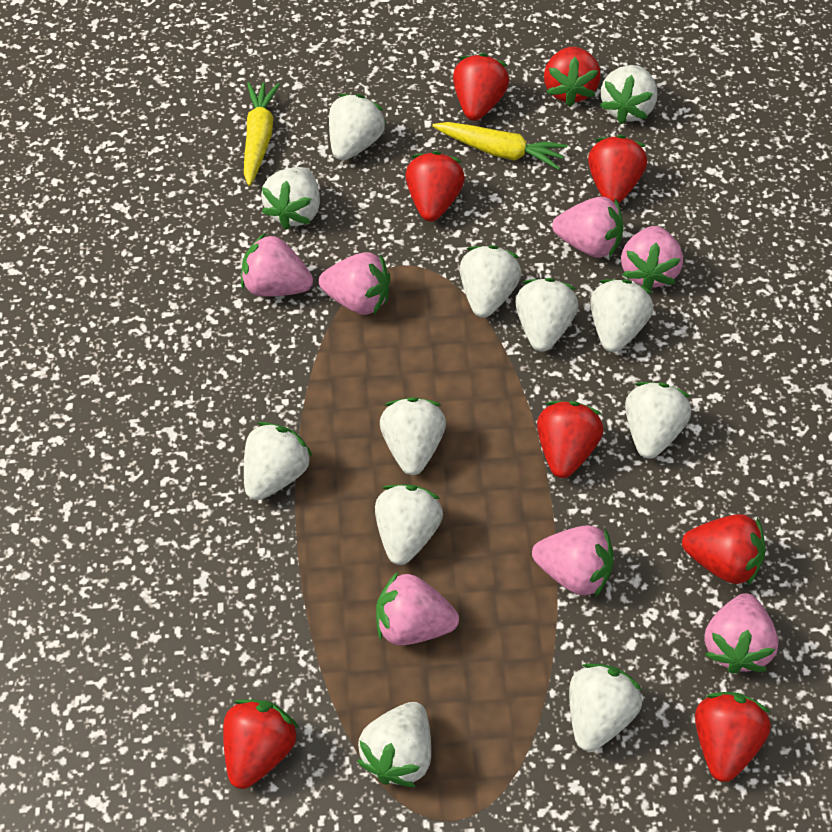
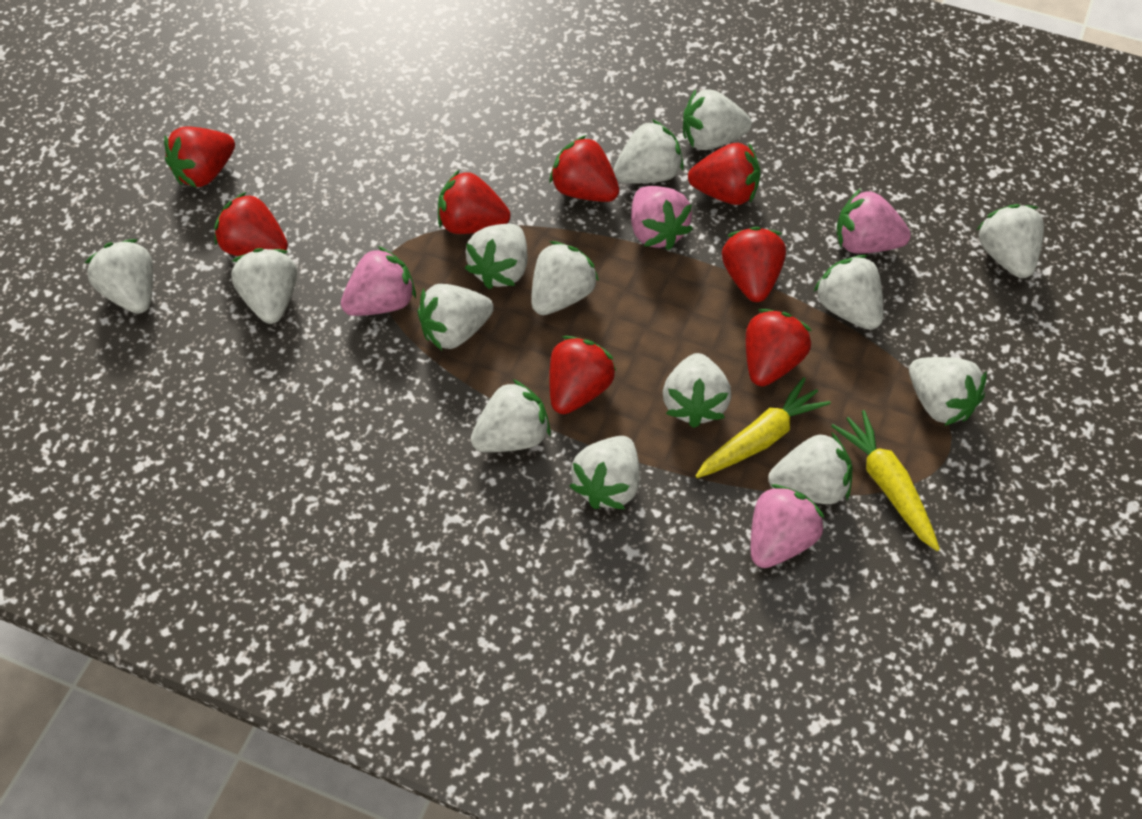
pink strawberry: 7 -> 4
white strawberry: 12 -> 14

